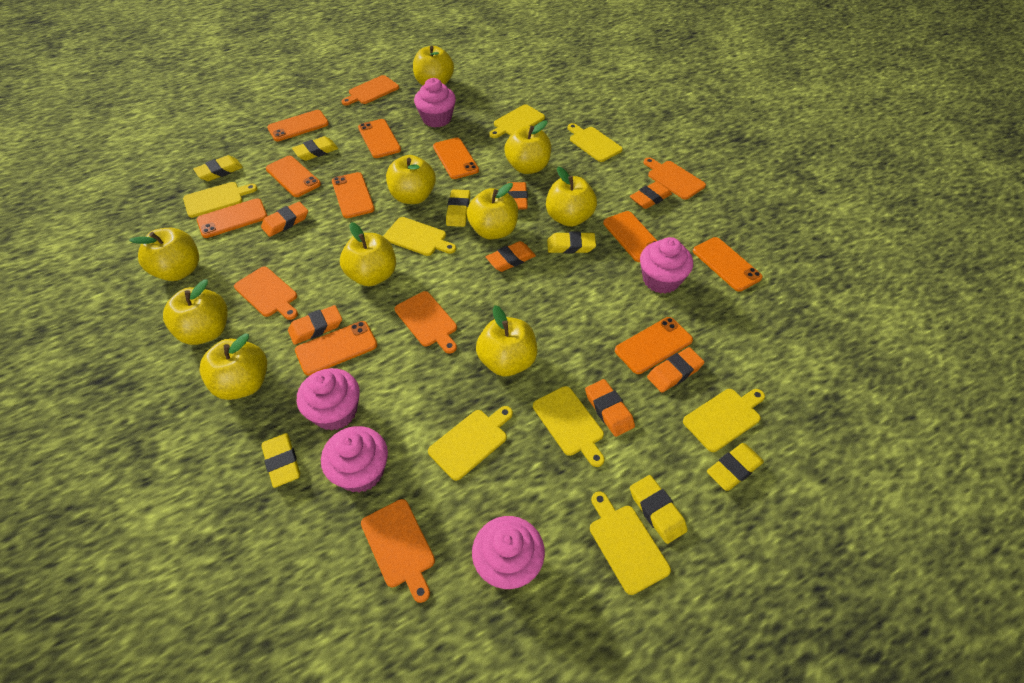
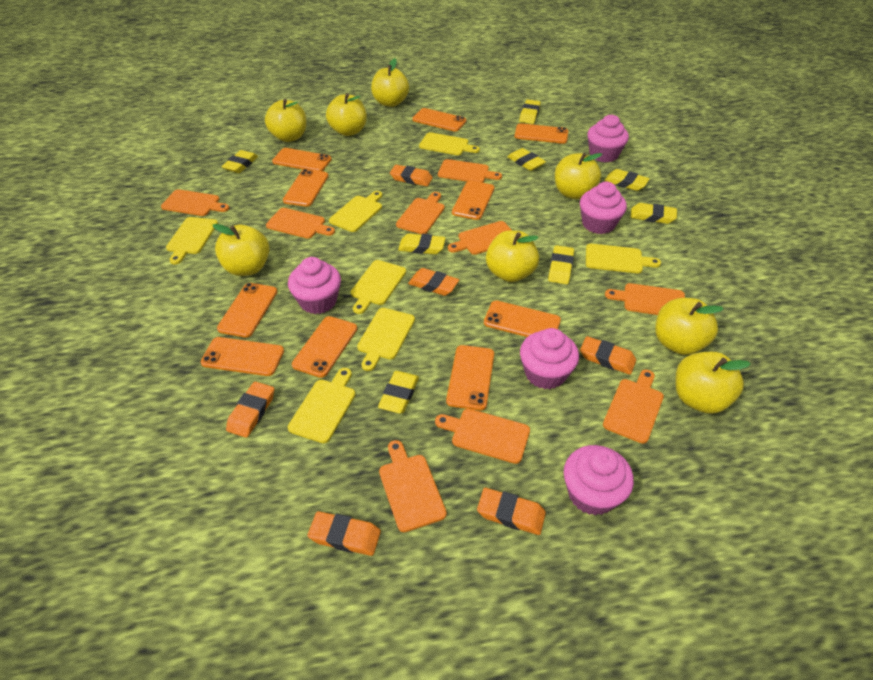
orange cutting board: 5 -> 9
orange eraser: 7 -> 6
yellow apple: 10 -> 8
yellow cutting board: 8 -> 7
yellow eraser: 7 -> 8

